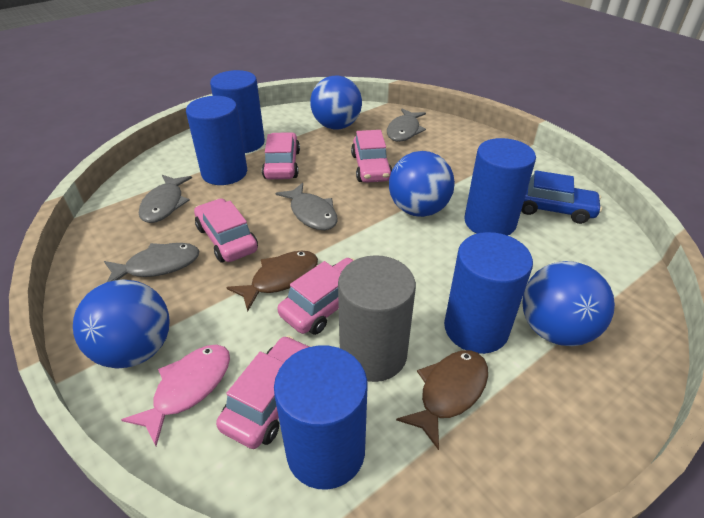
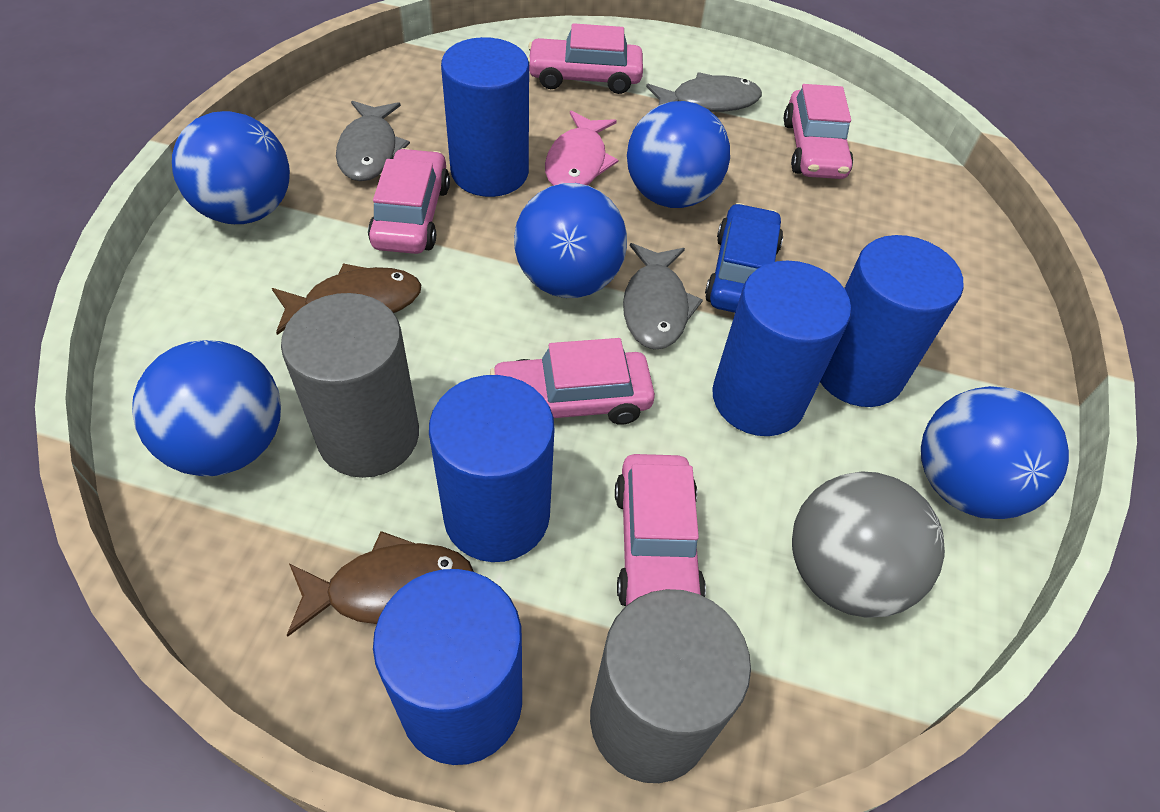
blue ball: 4 -> 5
grey ball: 0 -> 1
grey cylinder: 1 -> 2
grey fish: 4 -> 3

